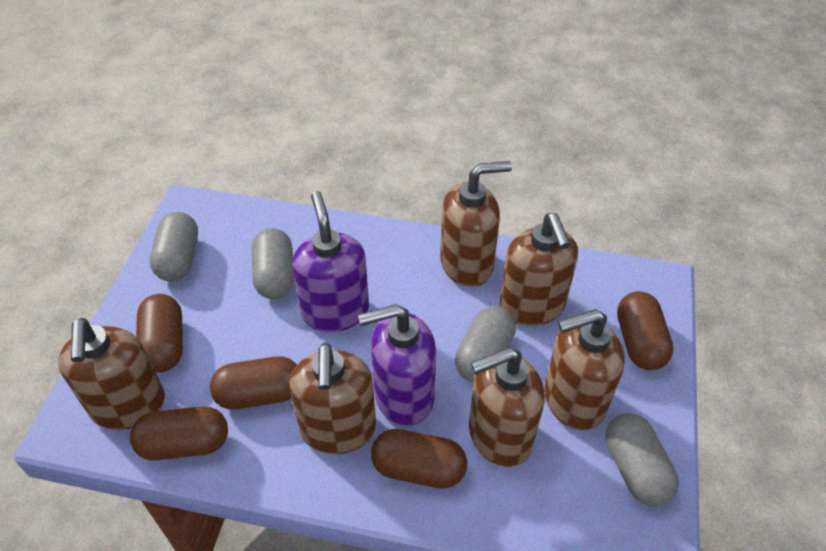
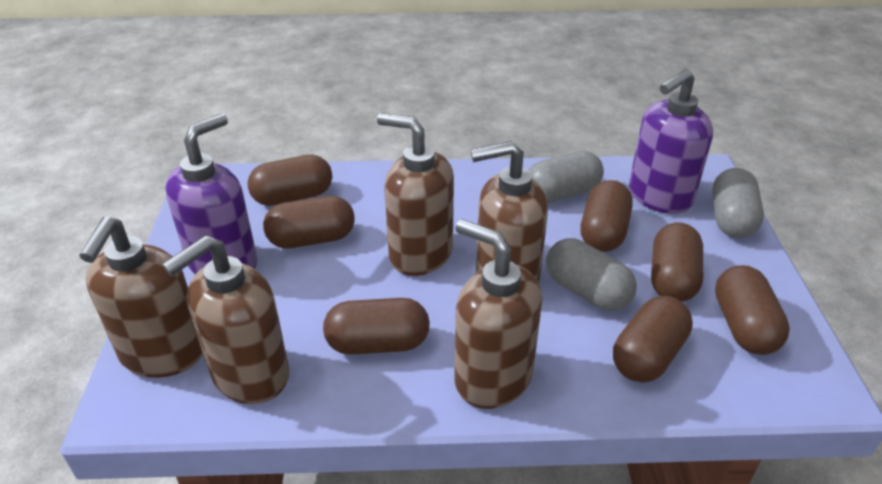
brown capsule: 5 -> 7
brown soap dispenser: 6 -> 5
grey capsule: 4 -> 3

